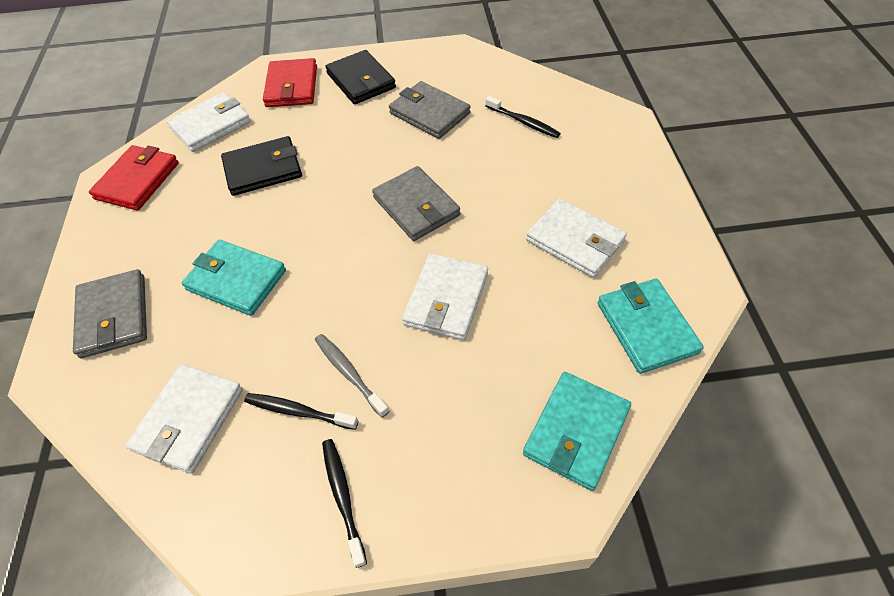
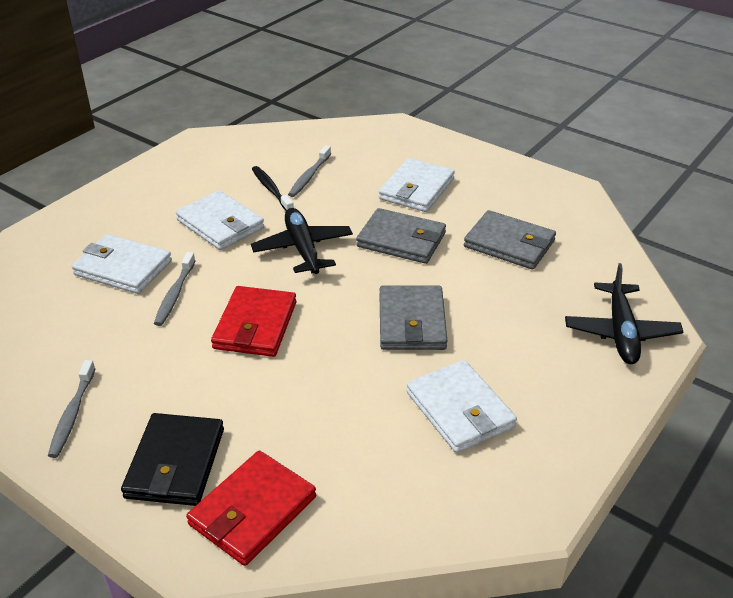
black plane: 0 -> 2
black toothbrush: 3 -> 1
black wallet: 2 -> 1
grey toothbrush: 1 -> 3
turquoise wallet: 3 -> 0

